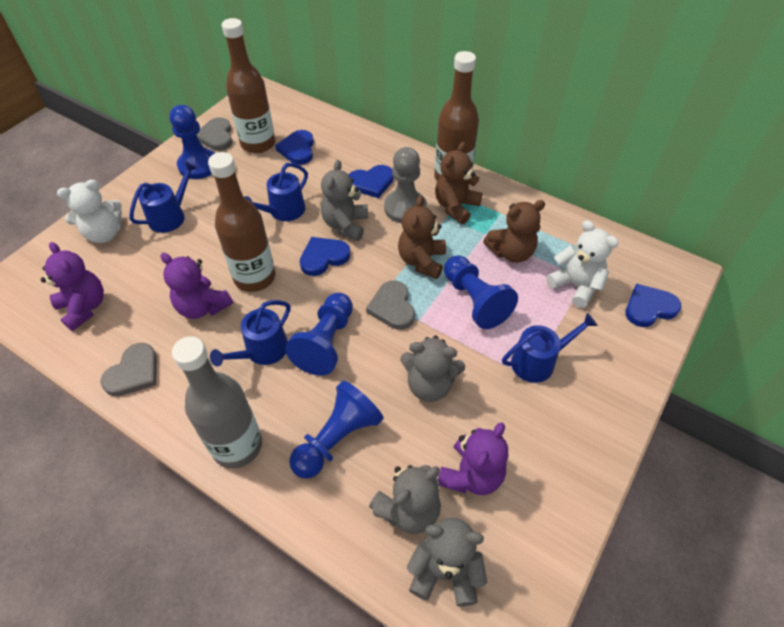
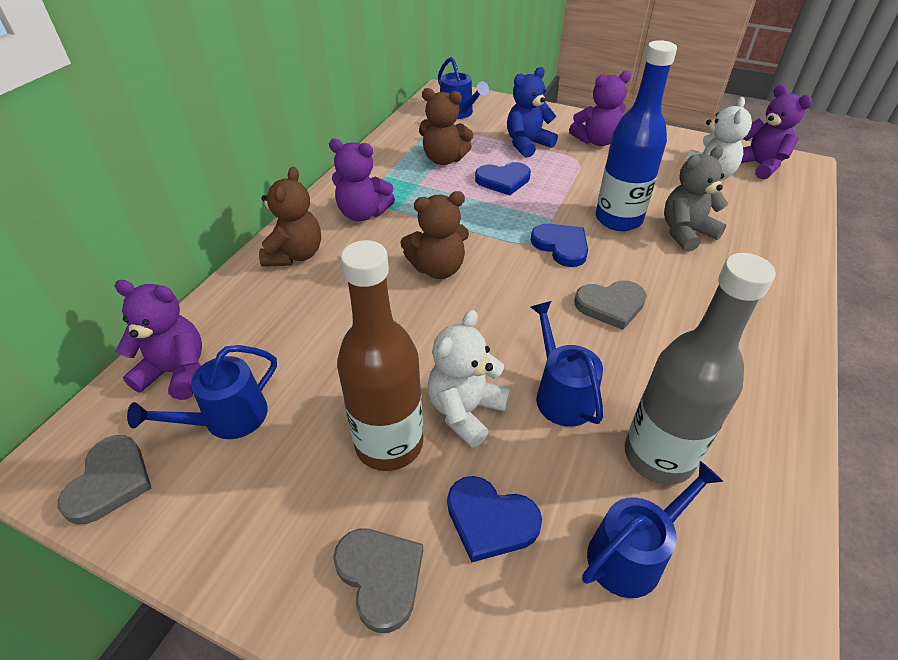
blue bottle: 0 -> 1
blue heart: 4 -> 3
blue pawn: 4 -> 0
blue teddy bear: 0 -> 1
brown bottle: 3 -> 1
grey pawn: 1 -> 0
grey teddy bear: 4 -> 1
purple teddy bear: 3 -> 4

